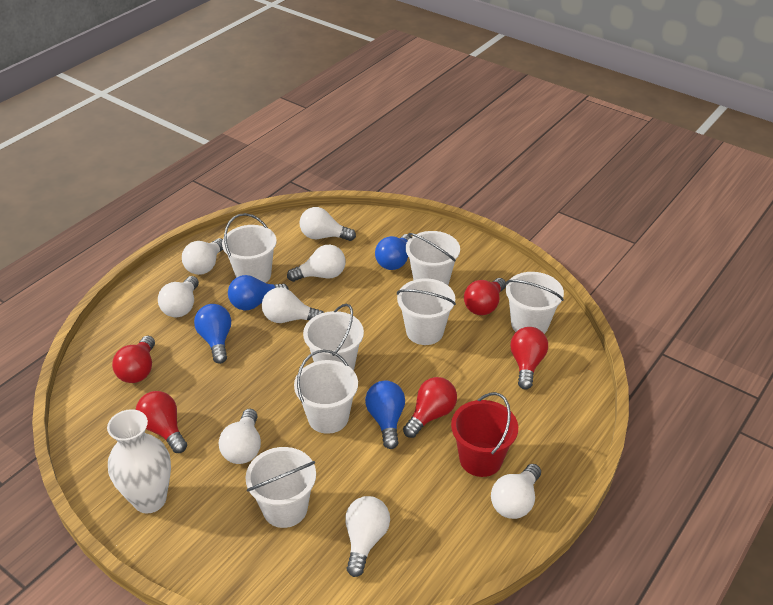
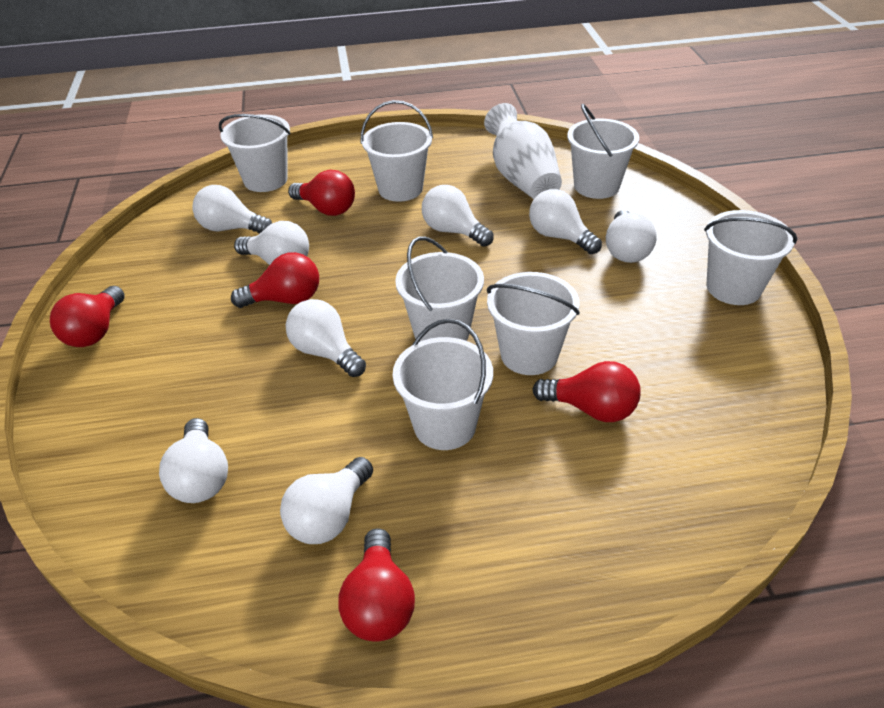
blue light bulb: 4 -> 0
red bucket: 1 -> 0

